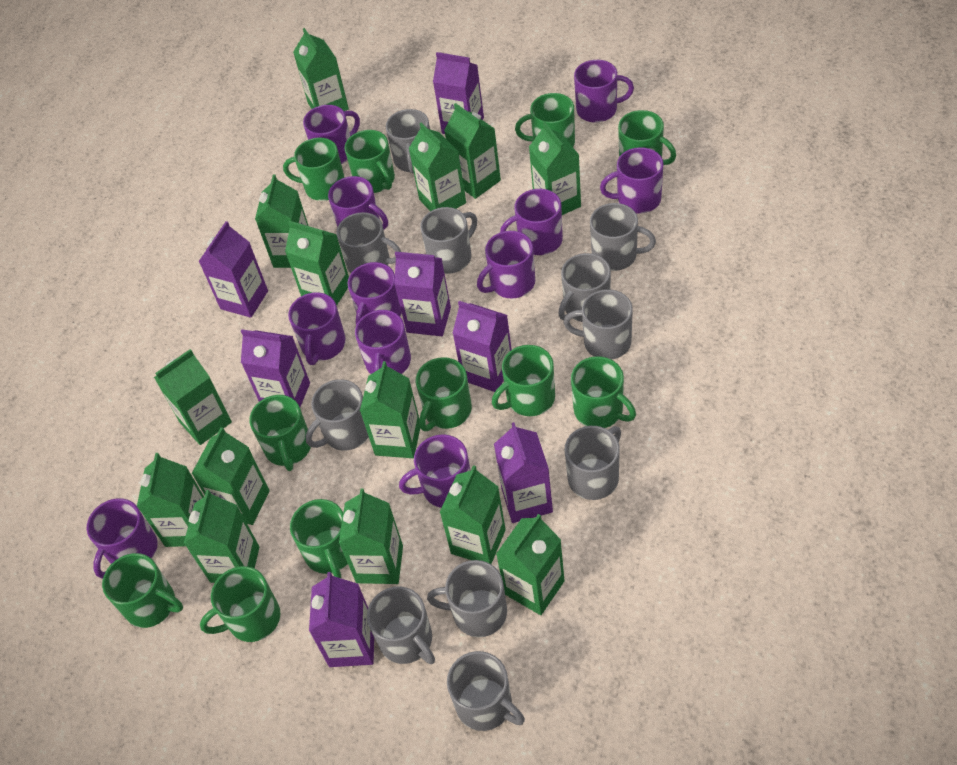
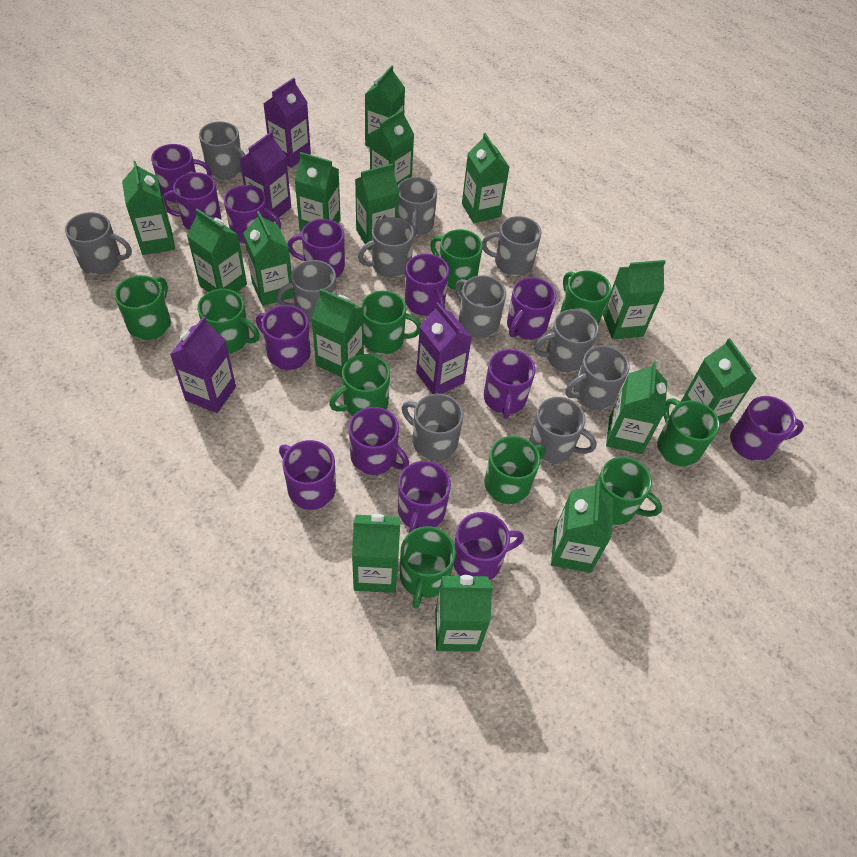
green carton: 14 -> 15
green mug: 11 -> 10
purple carton: 7 -> 4
purple mug: 11 -> 13

